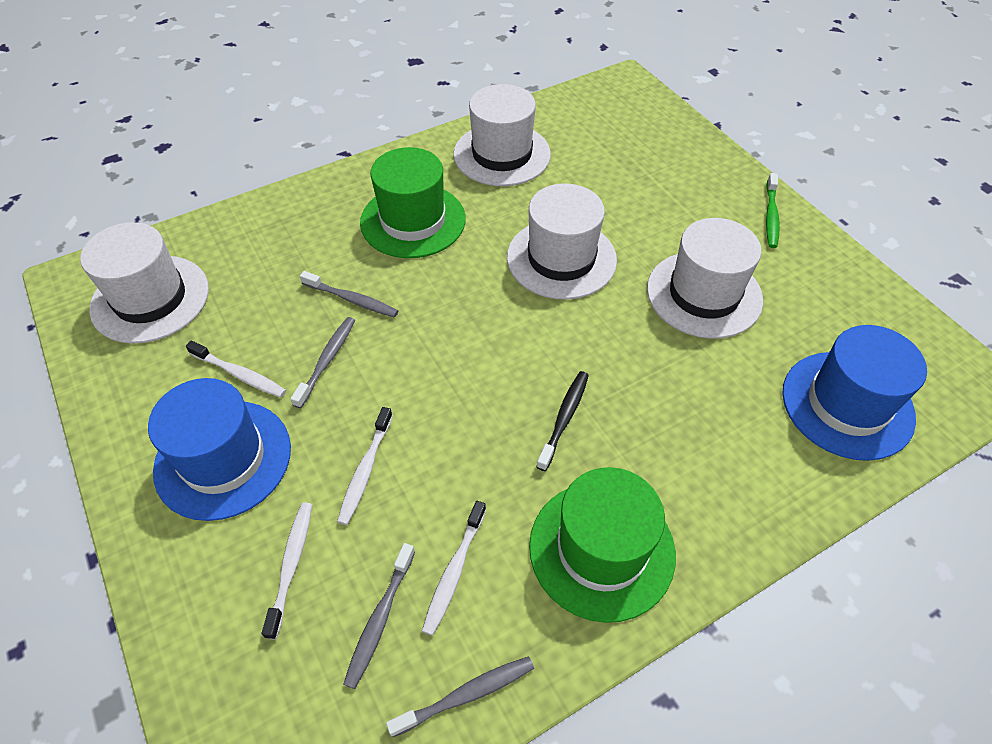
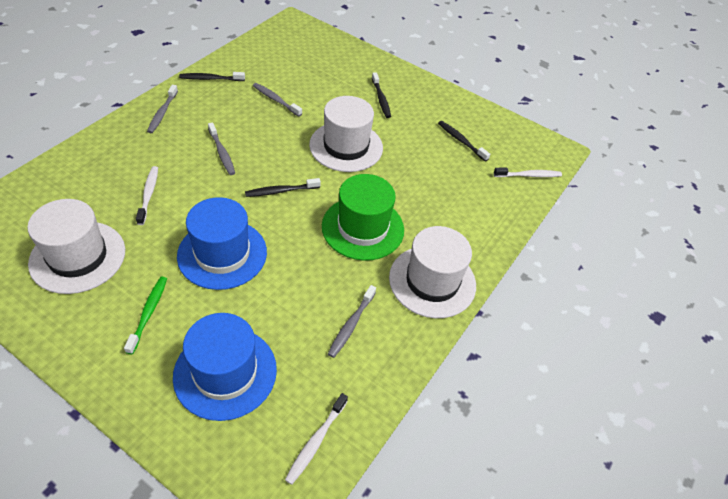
black toothbrush: 1 -> 4
green hat: 2 -> 1
white hat: 4 -> 3
white toothbrush: 4 -> 3

